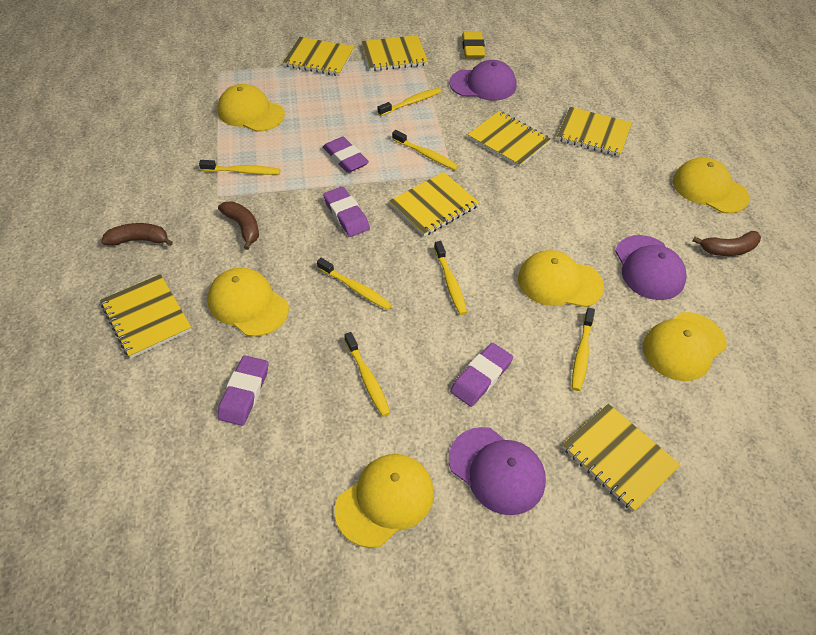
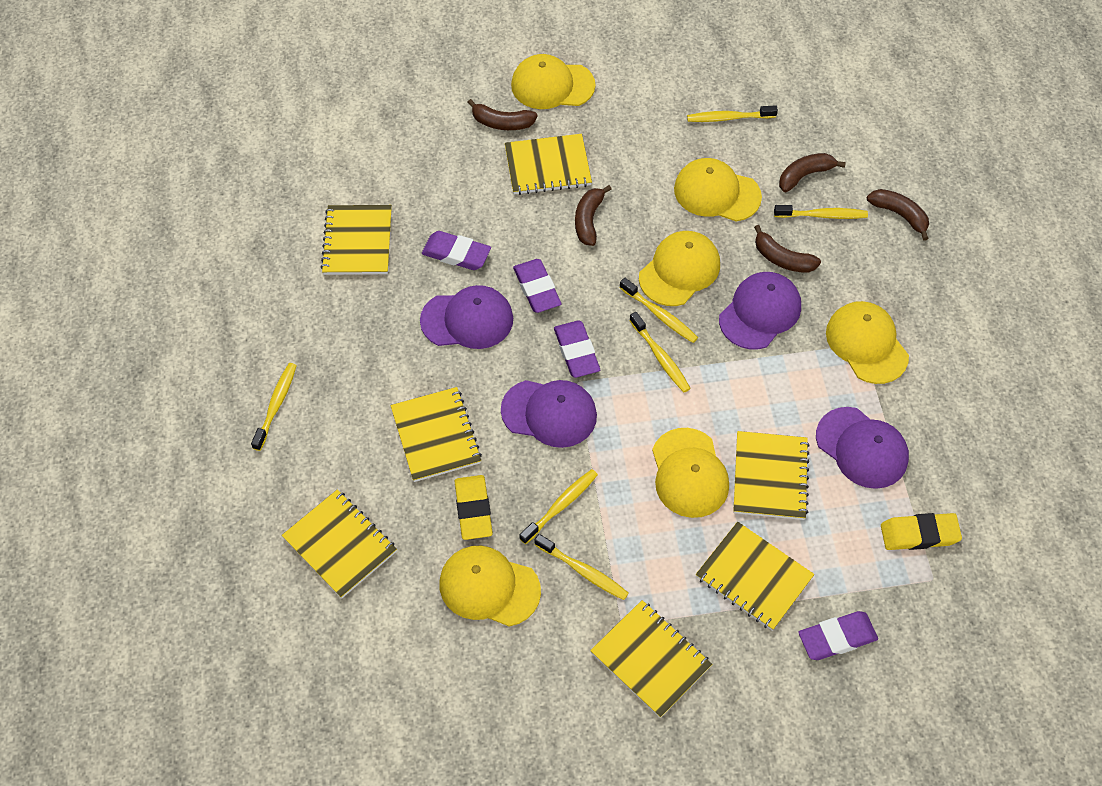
brown banana: 3 -> 5
purple cap: 3 -> 4
yellow eraser: 1 -> 2

